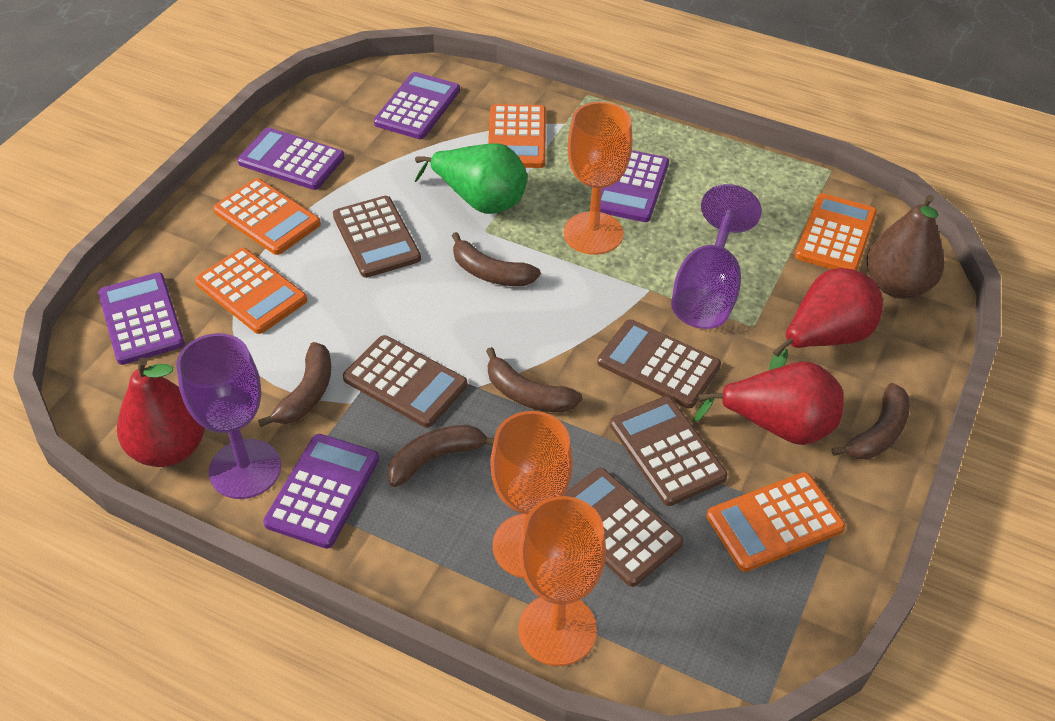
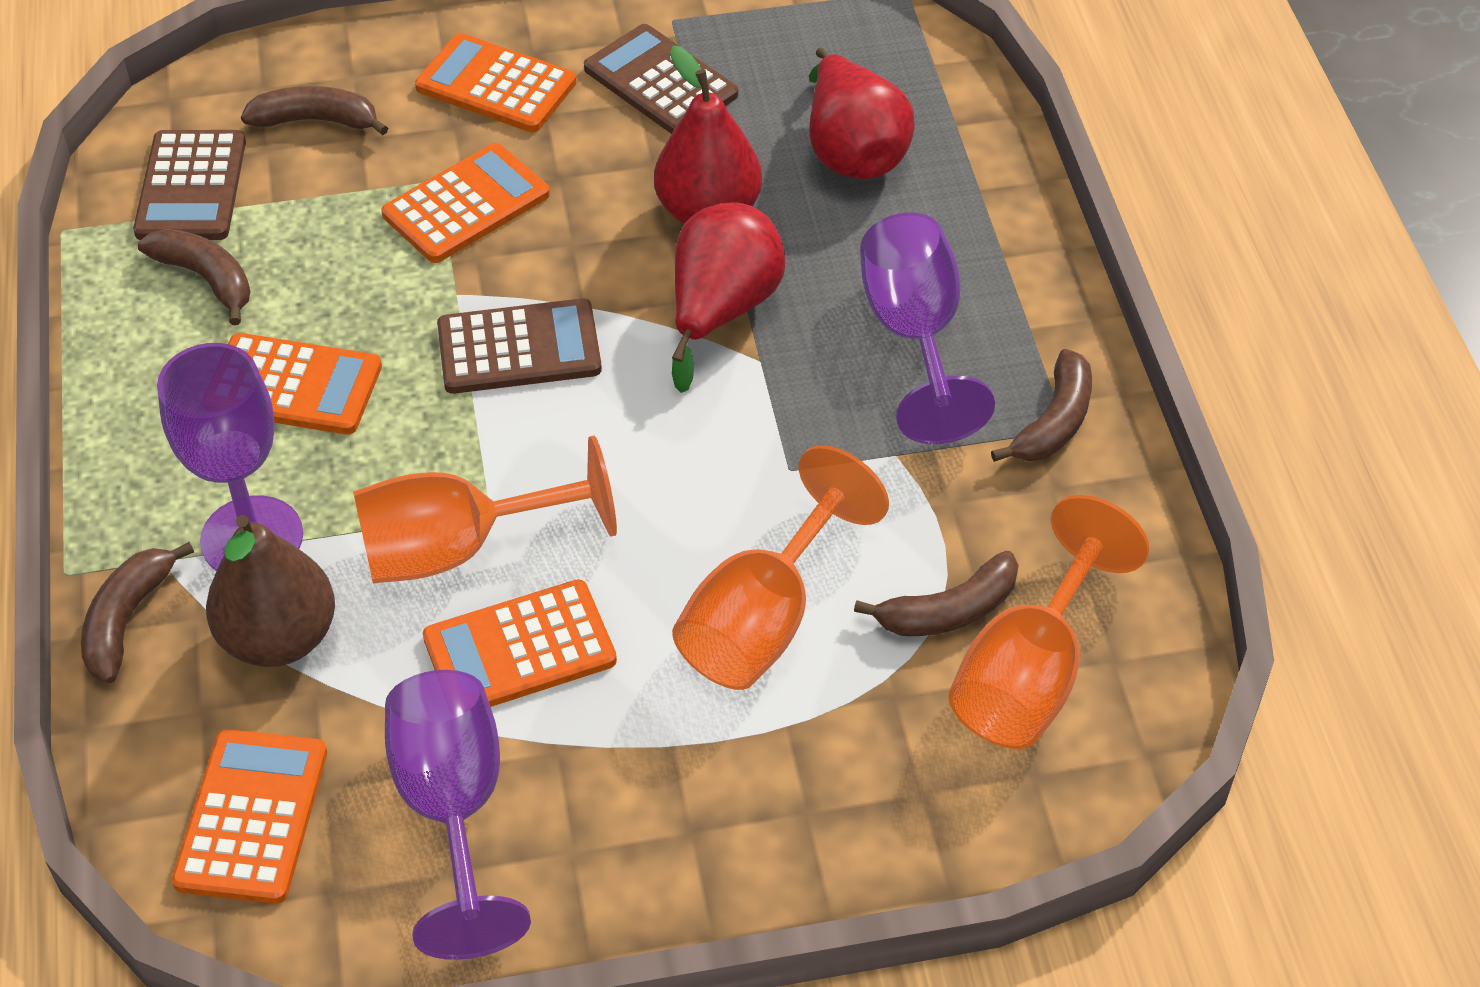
brown calculator: 5 -> 3
green pear: 1 -> 0
purple calculator: 5 -> 0
purple goblet: 2 -> 3

